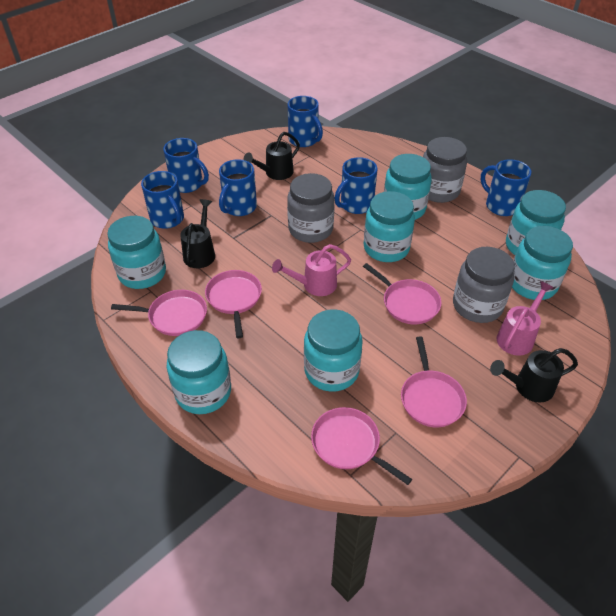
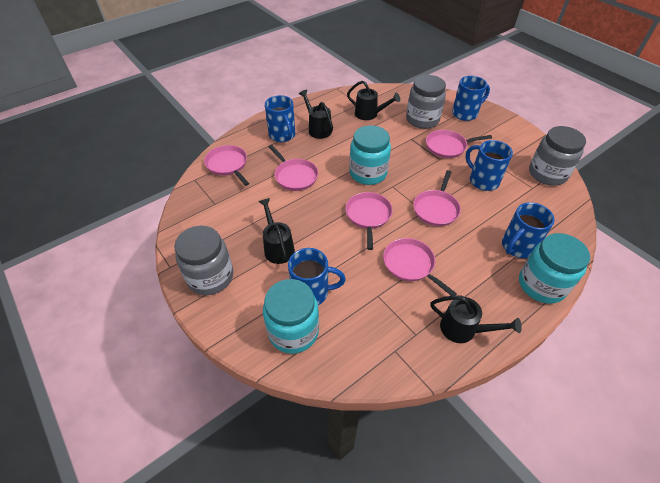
black watering can: 3 -> 4
blue mug: 6 -> 5
pink pan: 5 -> 6
pink watering can: 2 -> 0
turquoise jar: 7 -> 3

